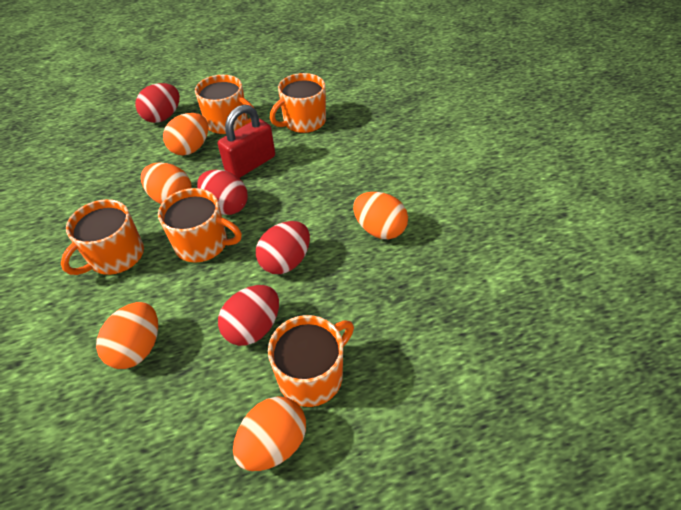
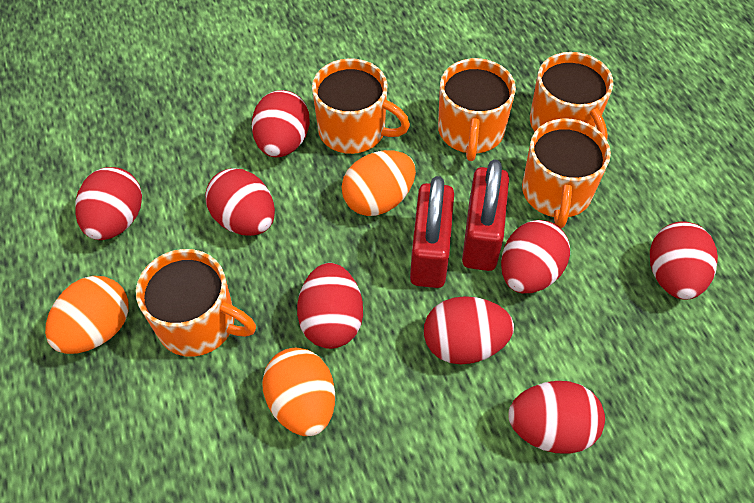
orange egg: 5 -> 3
red egg: 4 -> 8
red padlock: 1 -> 2

